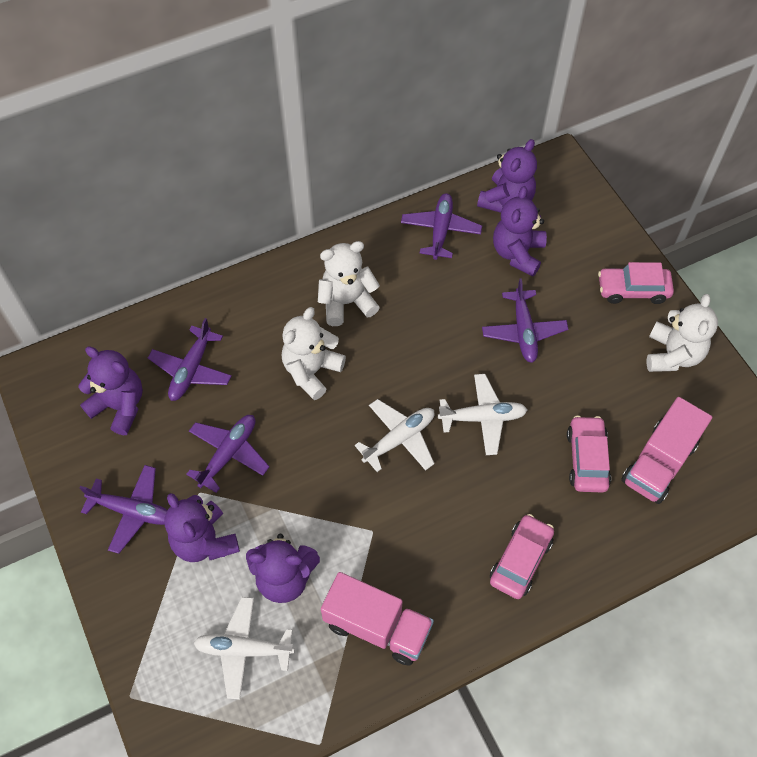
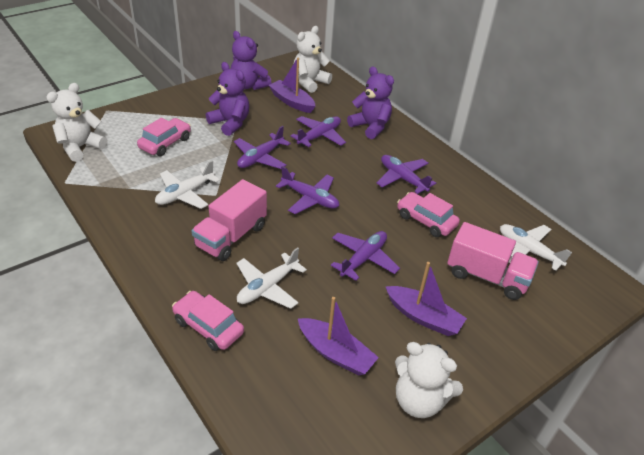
purple boat: 0 -> 3
purple teddy bear: 5 -> 3

